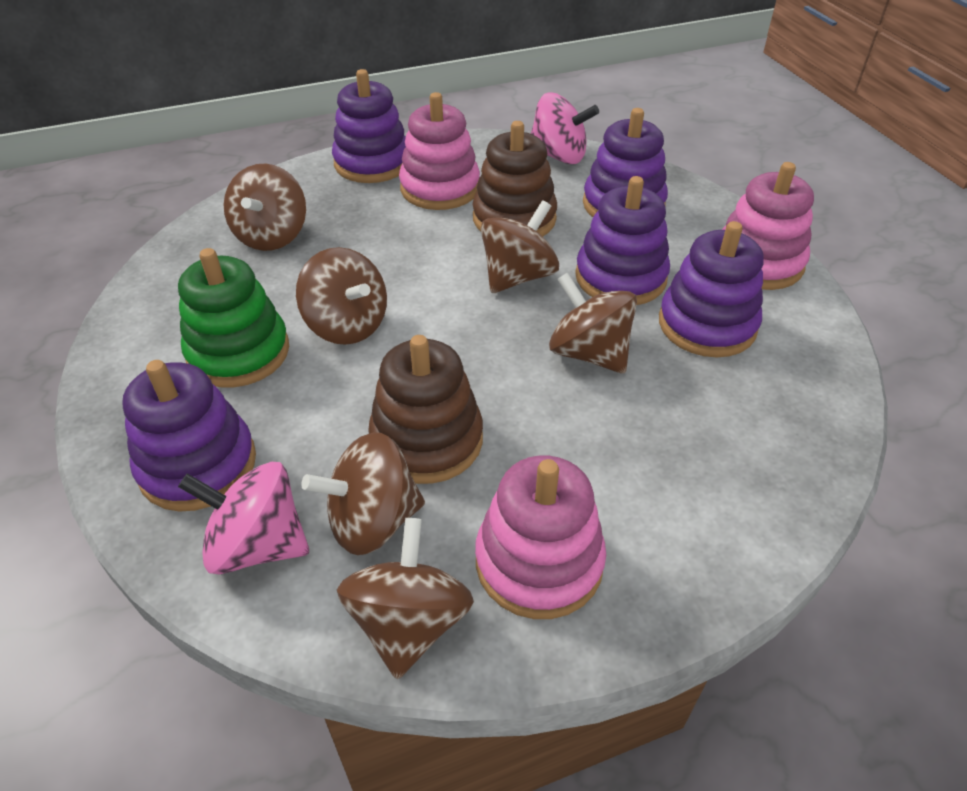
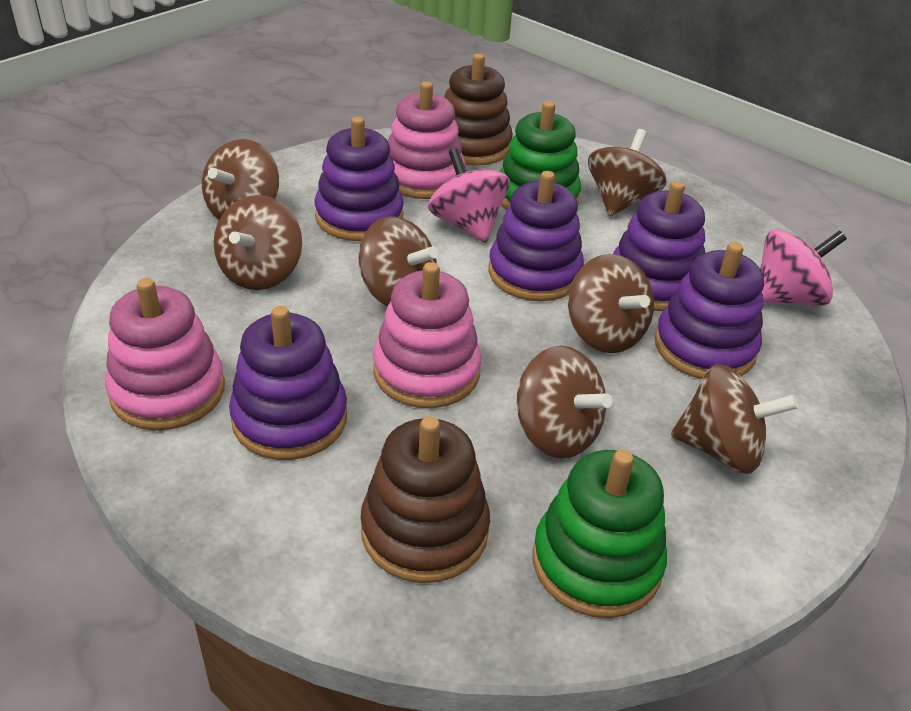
brown spinning top: 6 -> 7
green stacking toy: 1 -> 2

